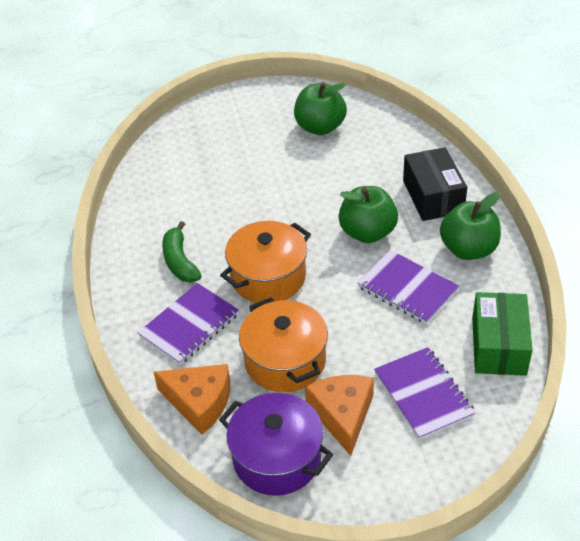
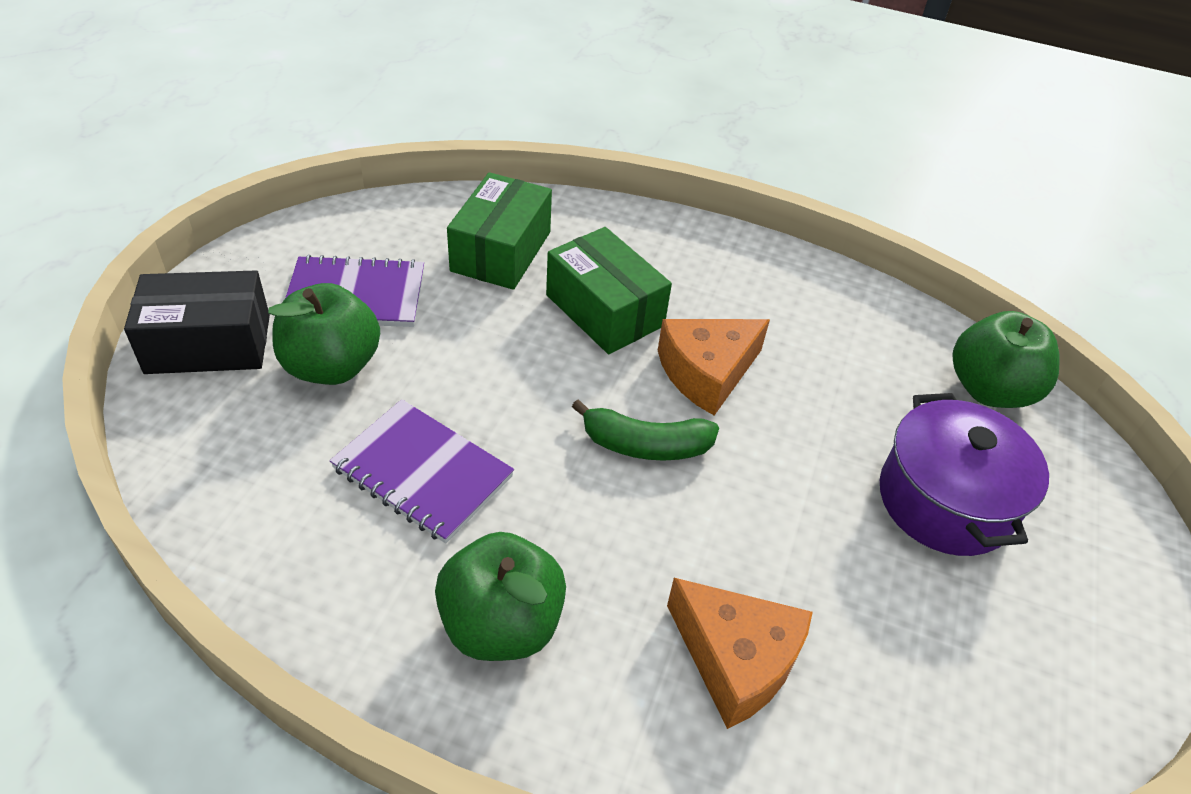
green box: 1 -> 2
orange pot: 2 -> 0
purple notebook: 3 -> 2

